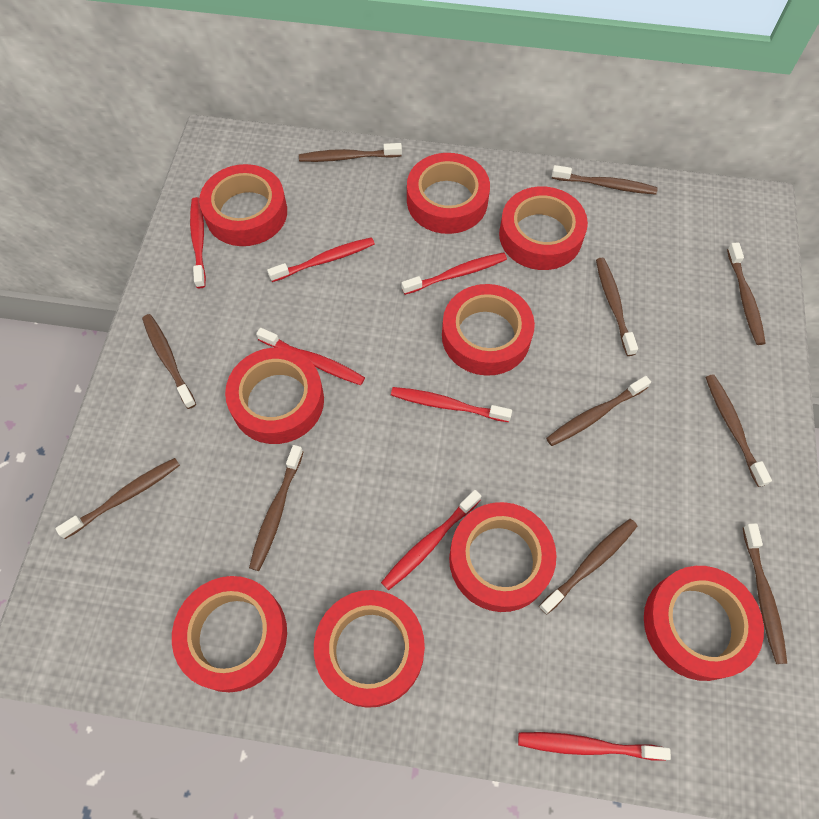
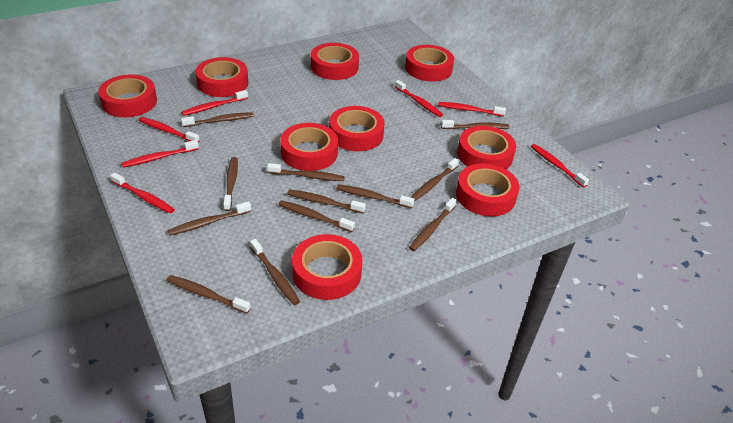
brown toothbrush: 11 -> 12

